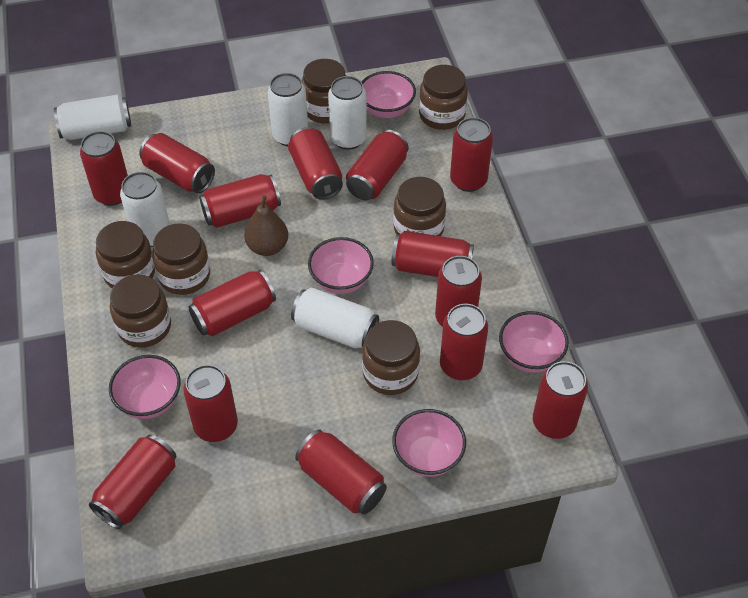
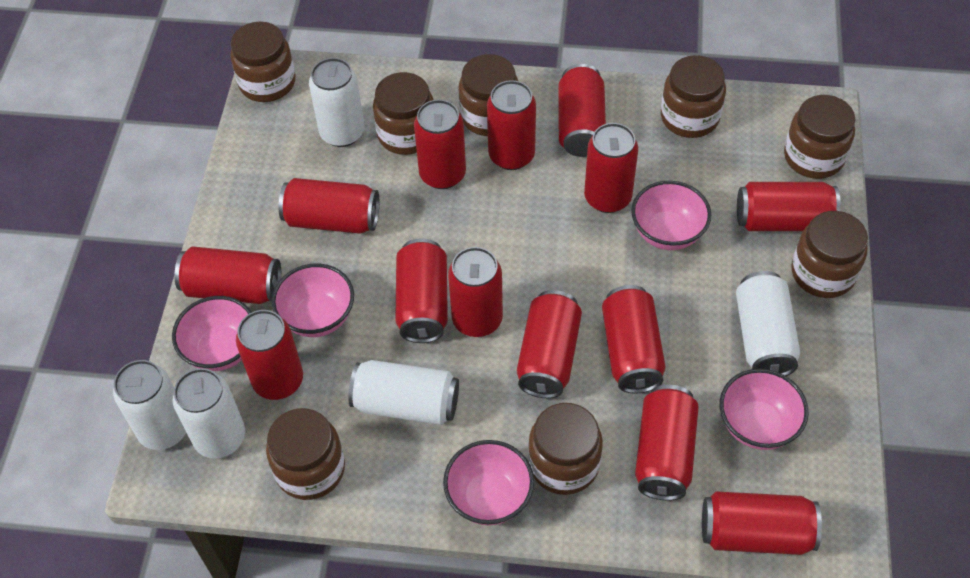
brown jar: 7 -> 8
brown pear: 1 -> 0

